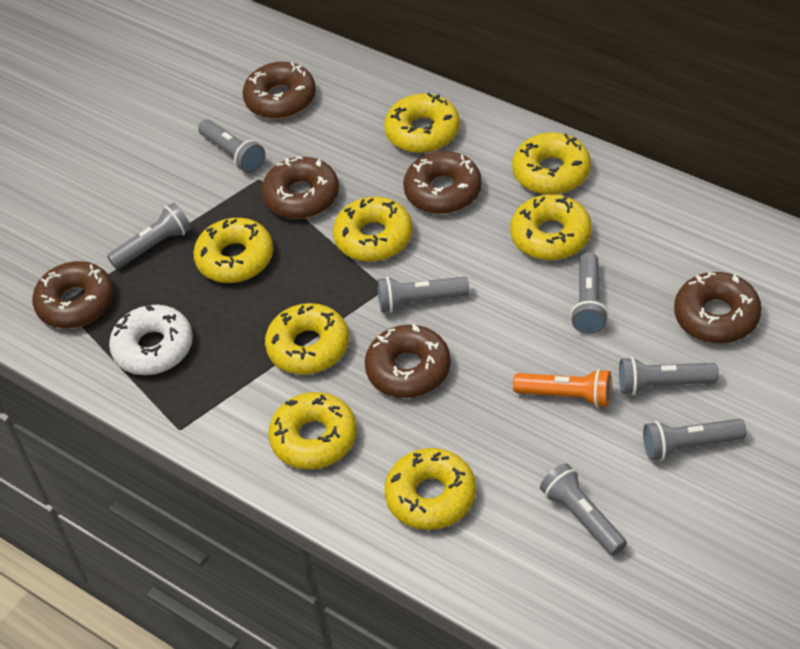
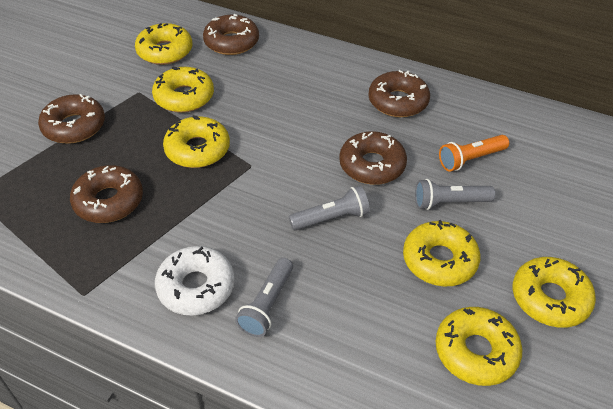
brown donut: 6 -> 5
grey flashlight: 7 -> 3
yellow donut: 8 -> 6

